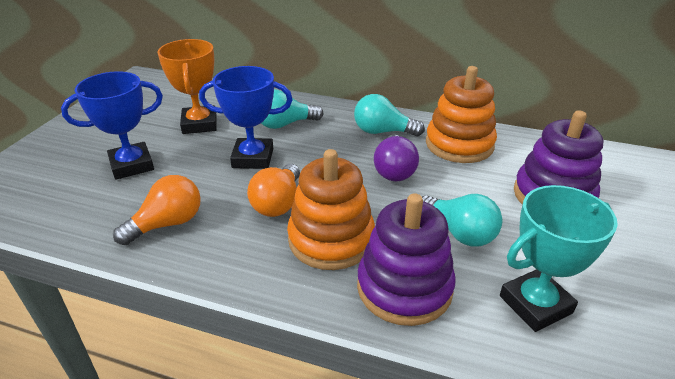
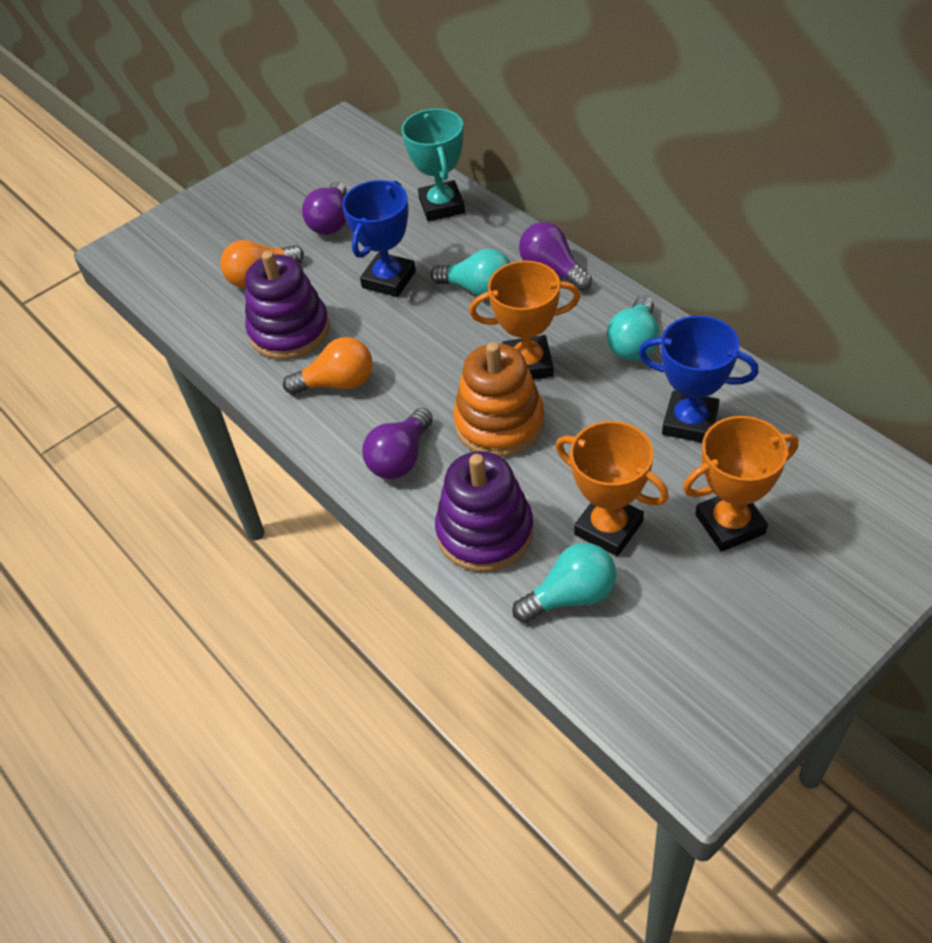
orange stacking toy: 2 -> 1
orange trophy: 1 -> 3
purple light bulb: 1 -> 3

